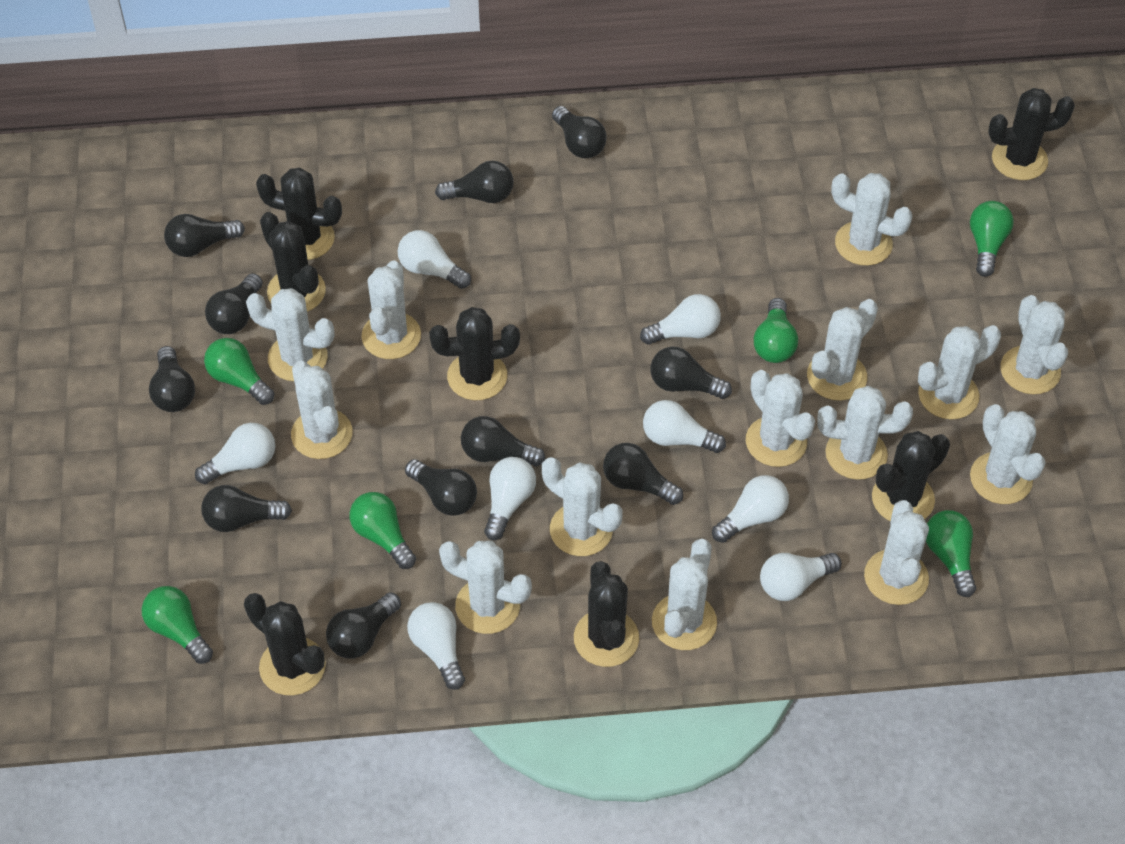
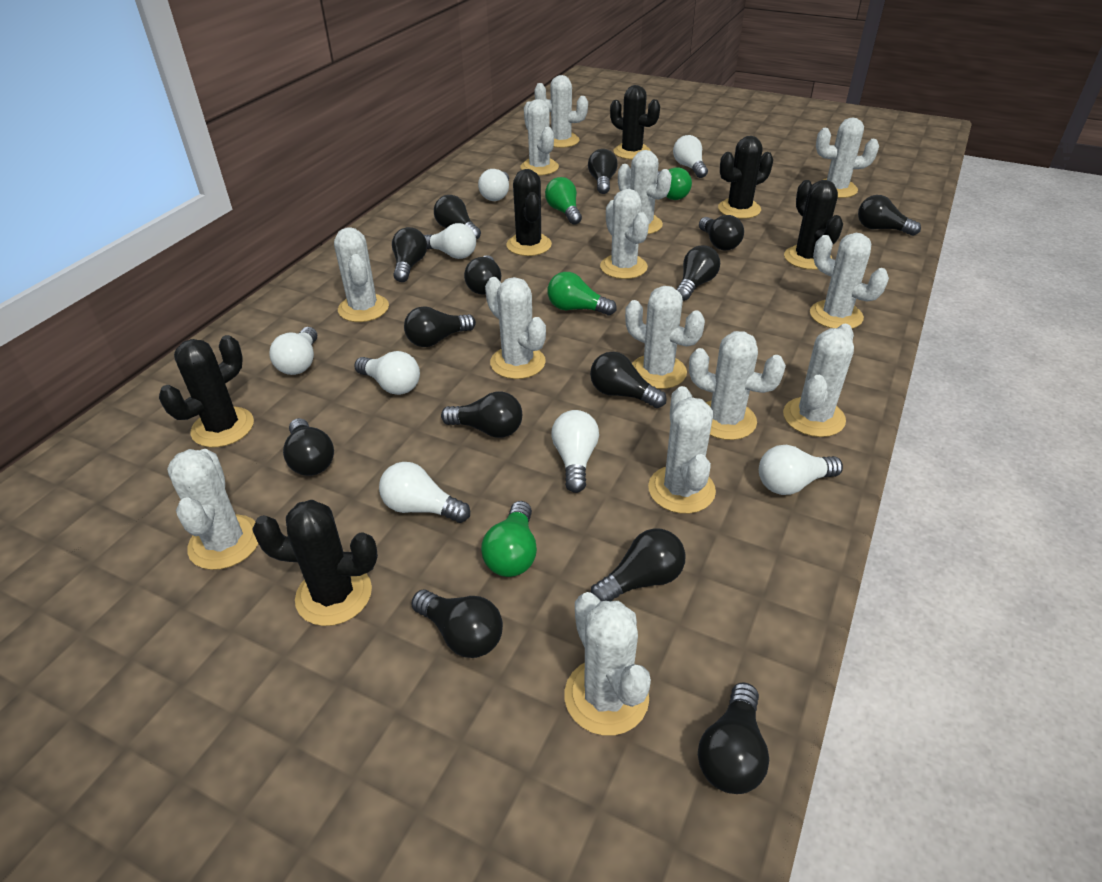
black cactus: 7 -> 6
black light bulb: 11 -> 14
green light bulb: 6 -> 4

